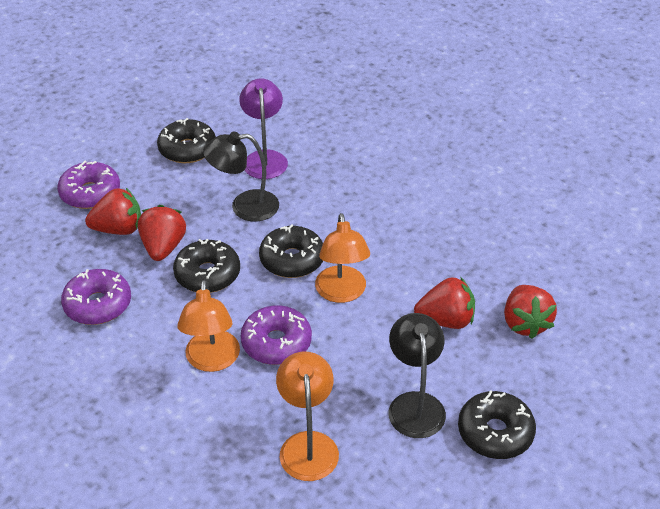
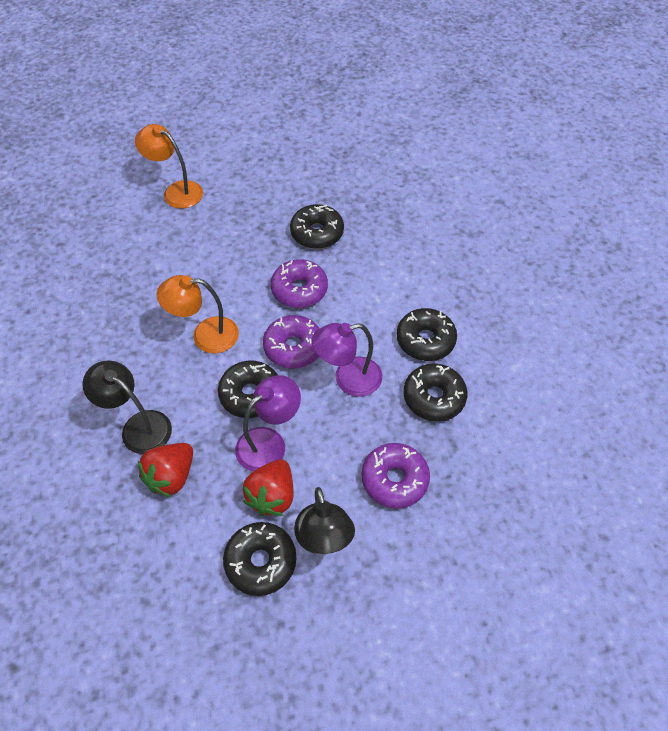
black donut: 4 -> 5
orange lamp: 3 -> 2
purple lamp: 1 -> 2
red strawberry: 4 -> 2

